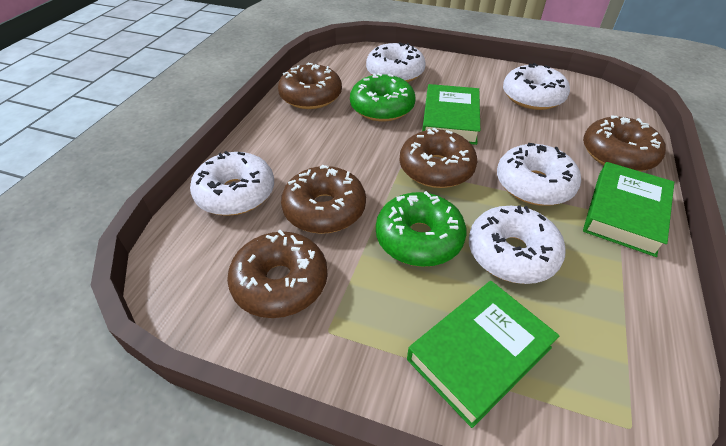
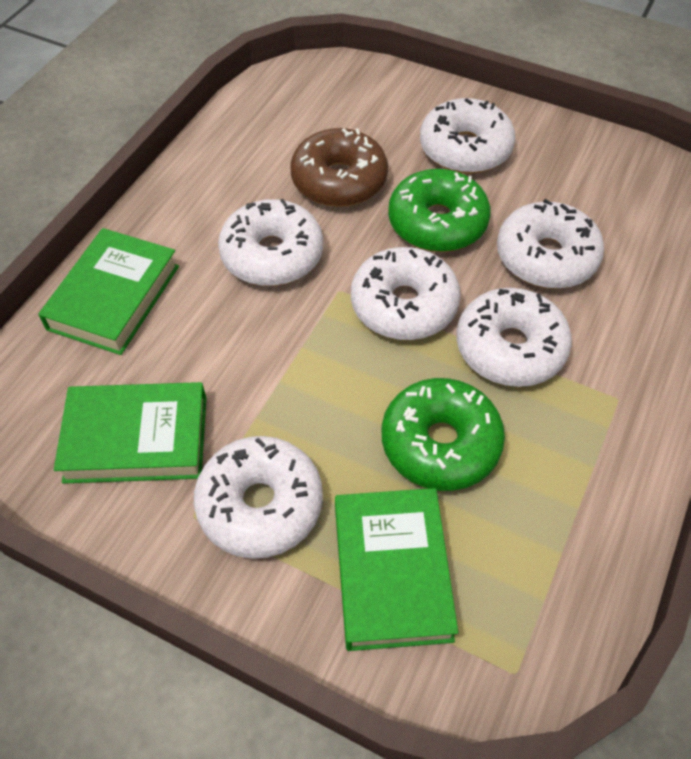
brown donut: 5 -> 1
white donut: 5 -> 6

